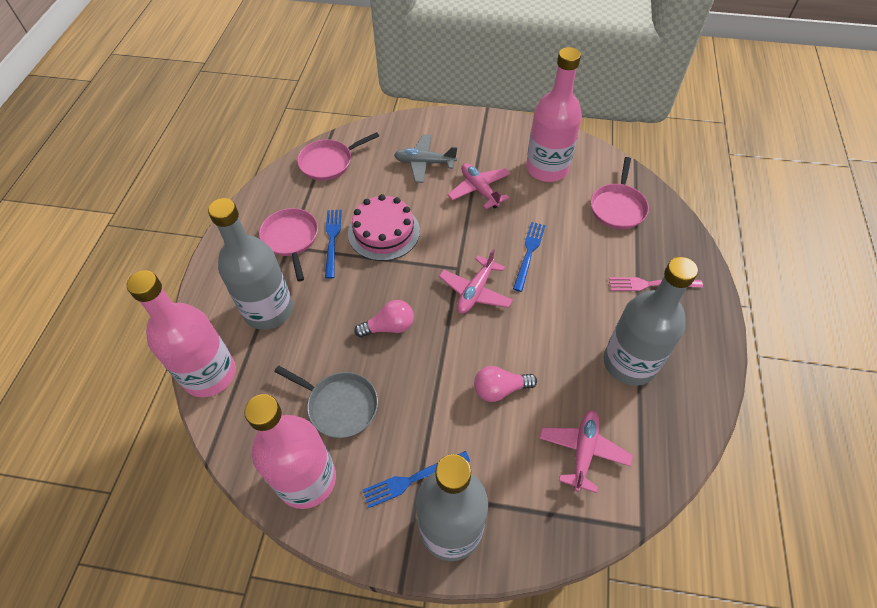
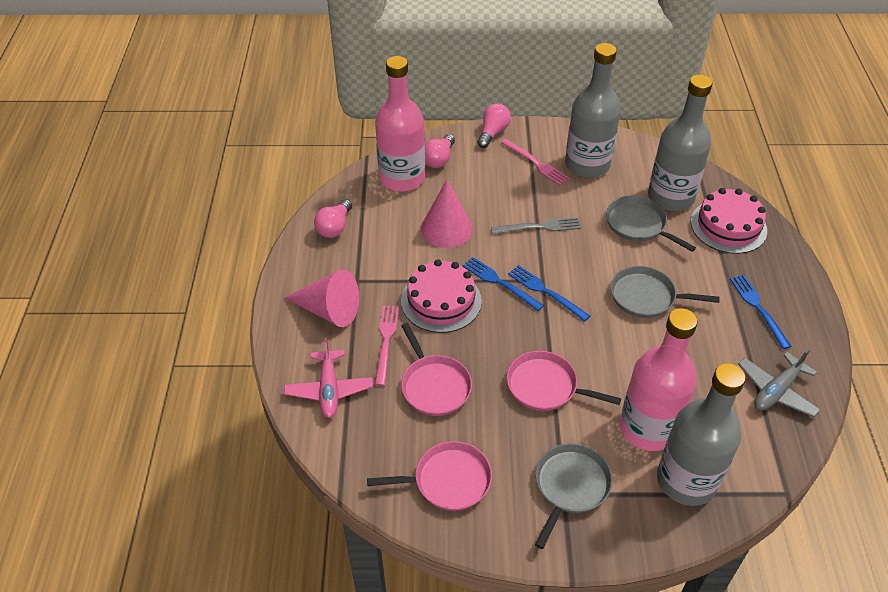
grey fork: 0 -> 1
grey pan: 1 -> 3
pink bottle: 3 -> 2
pink cake: 1 -> 2
pink cone: 0 -> 2
pink fork: 1 -> 2
pink light bulb: 2 -> 3
pink plane: 3 -> 1

